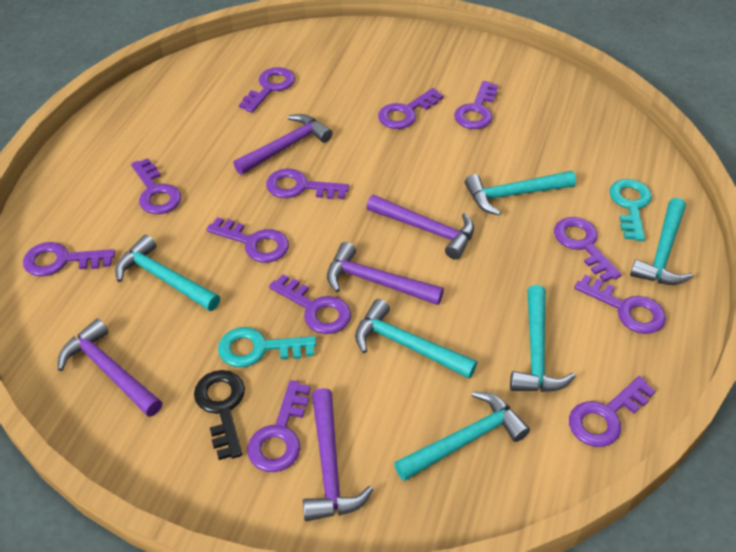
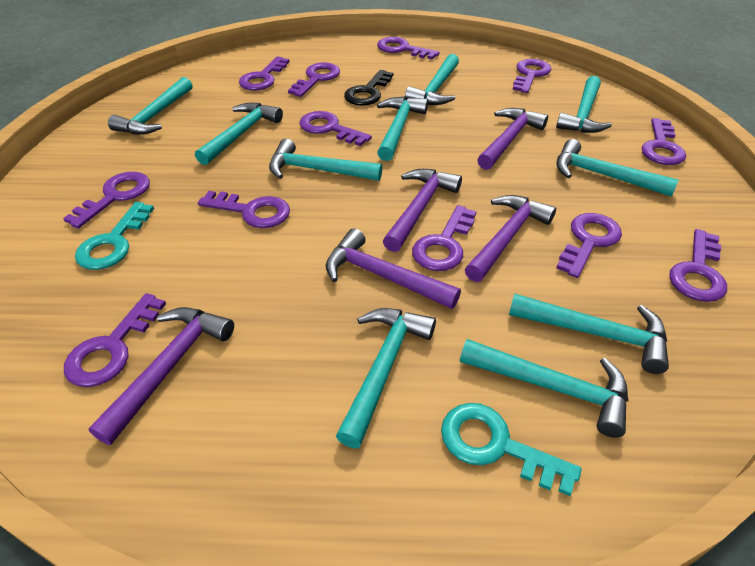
turquoise hammer: 6 -> 10

